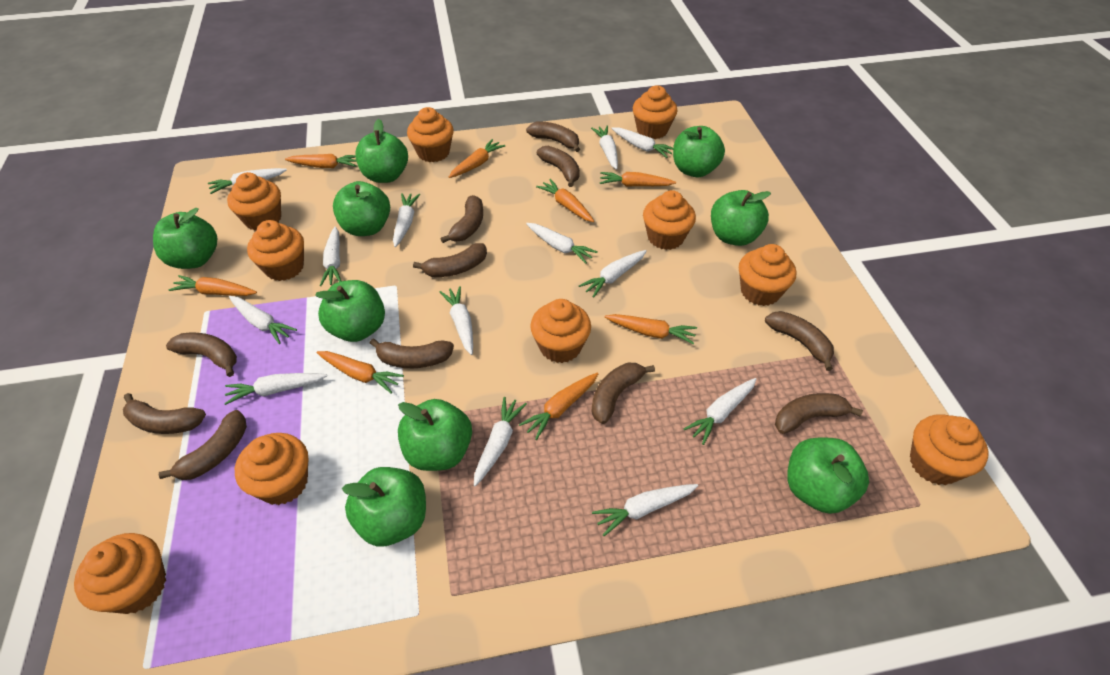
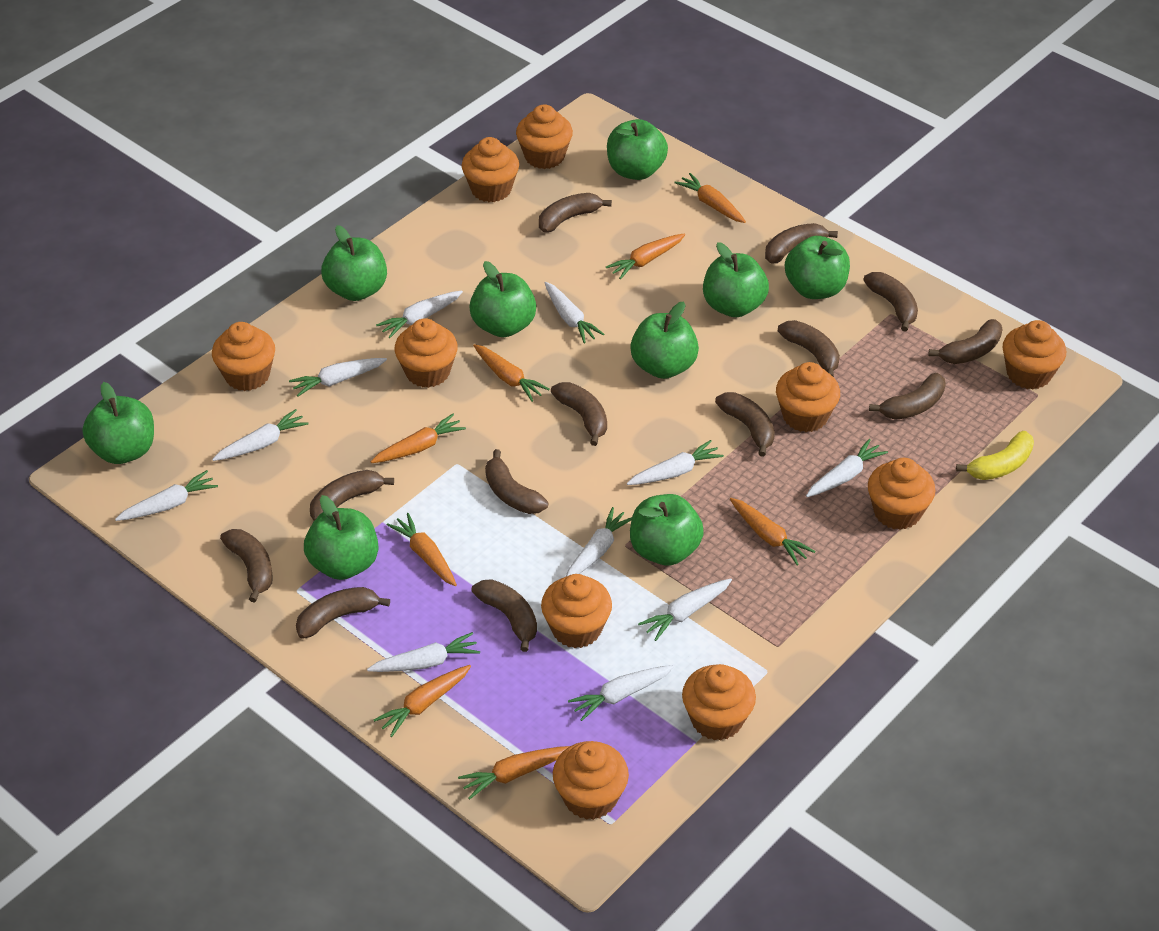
brown banana: 11 -> 13
white carrot: 13 -> 11
yellow banana: 0 -> 1

